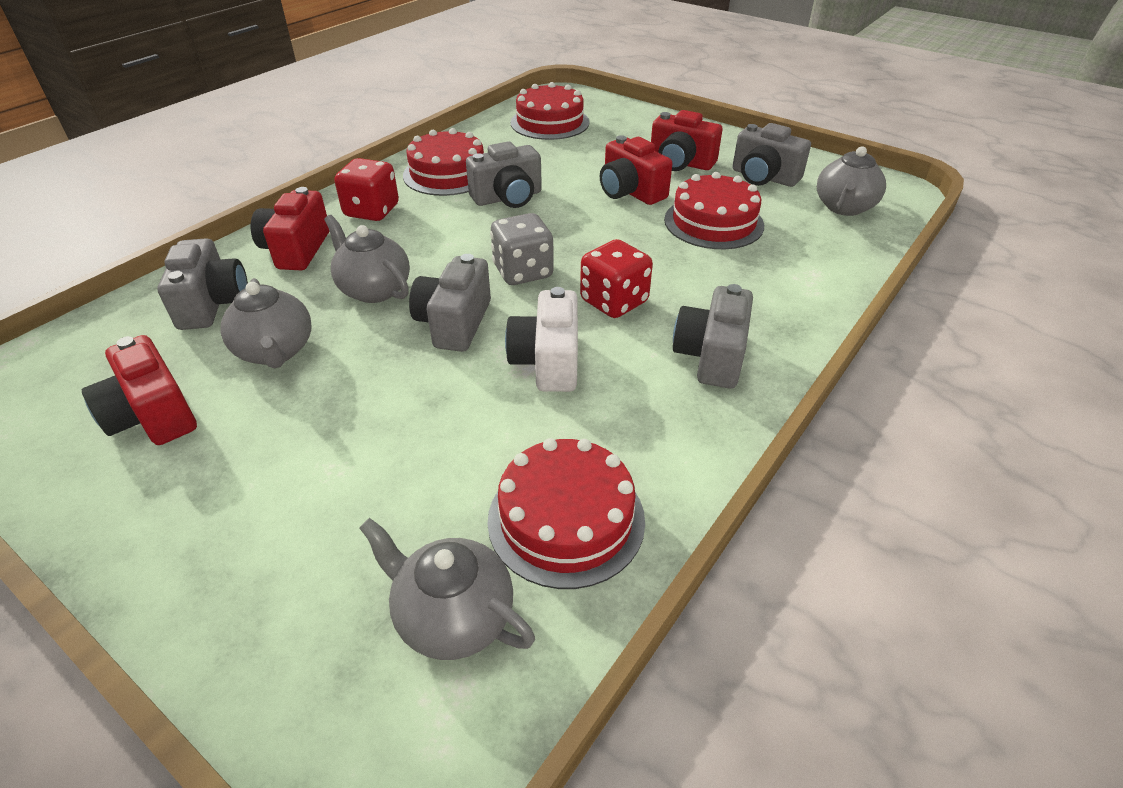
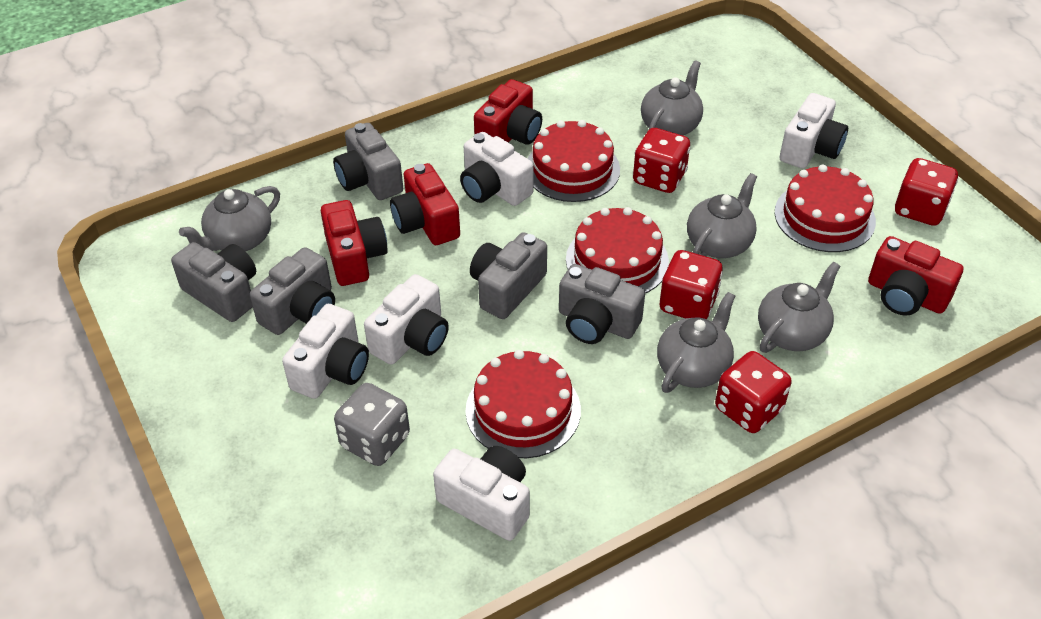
grey teapot: 4 -> 5
red dice: 2 -> 4
white camera: 1 -> 5

